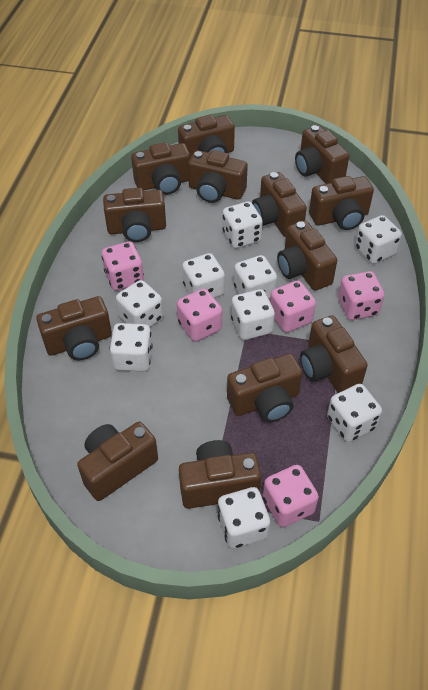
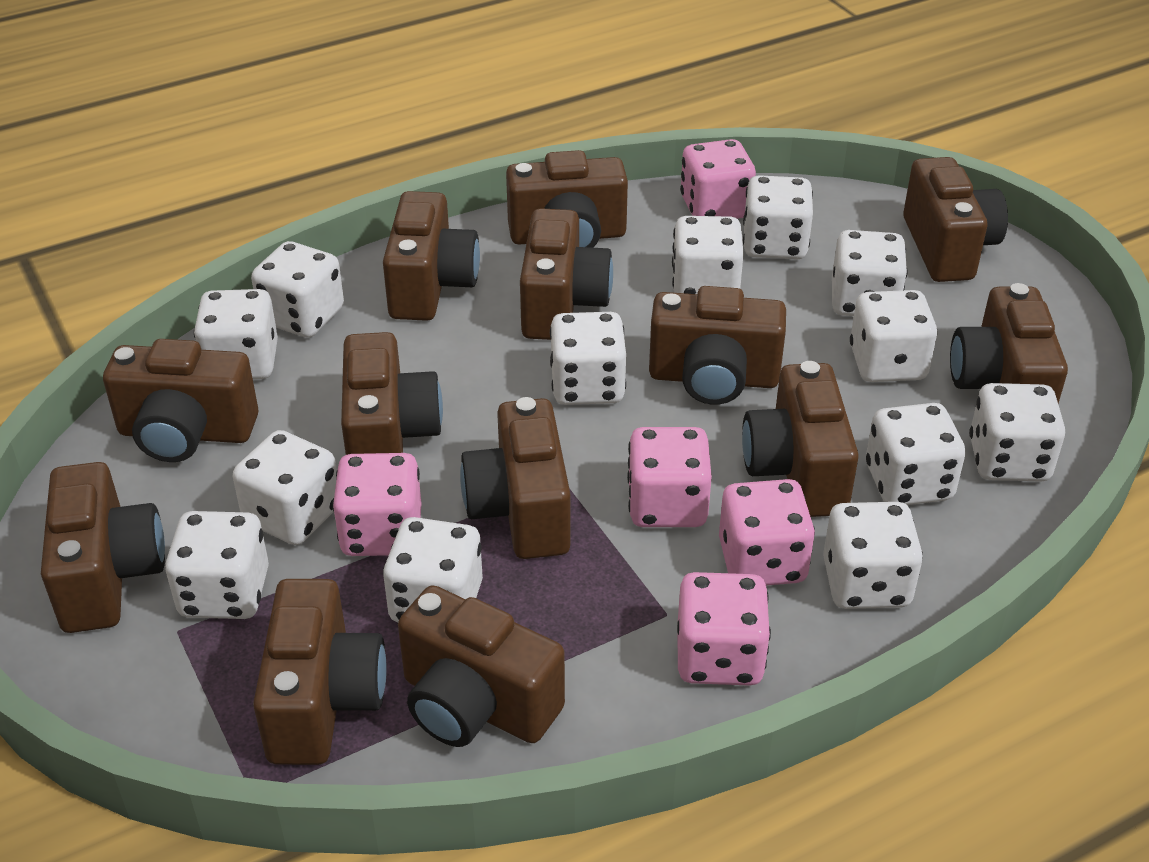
white dice: 9 -> 13

